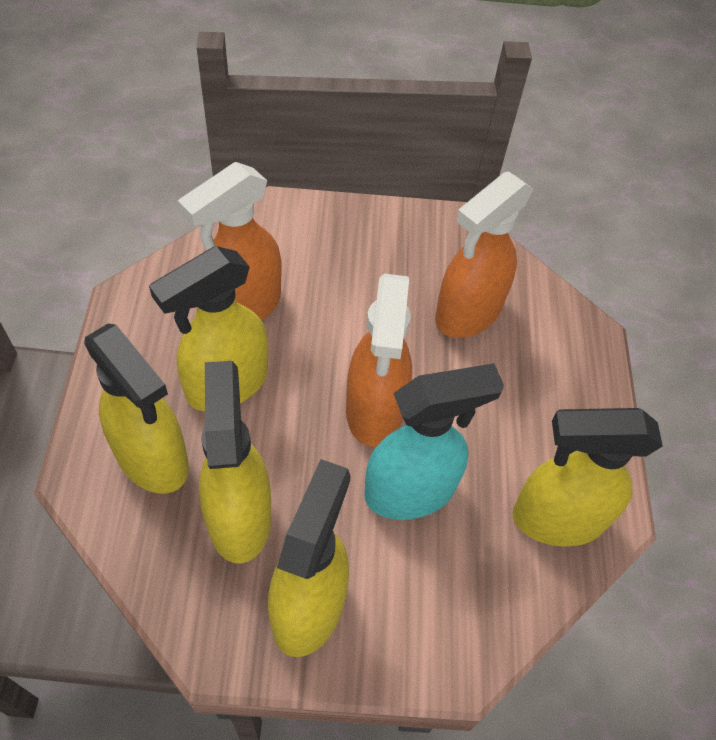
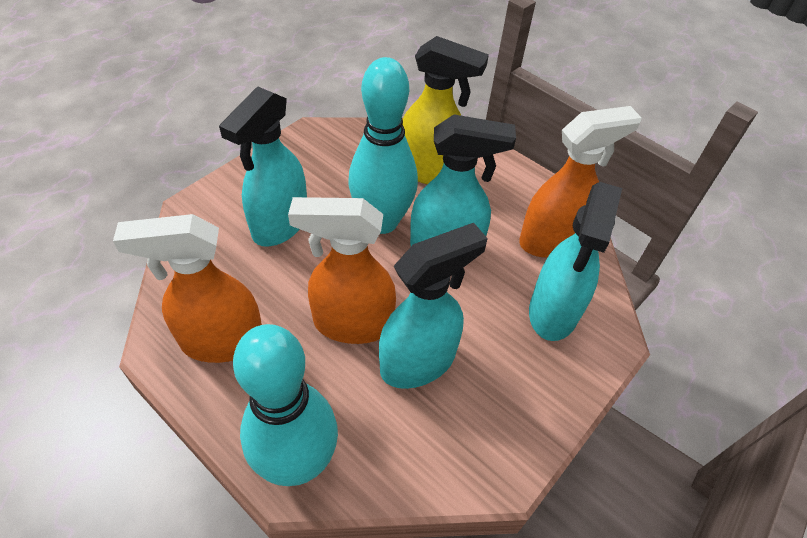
turquoise bowling pin: 0 -> 2
turquoise spray bottle: 1 -> 4
yellow spray bottle: 5 -> 1

